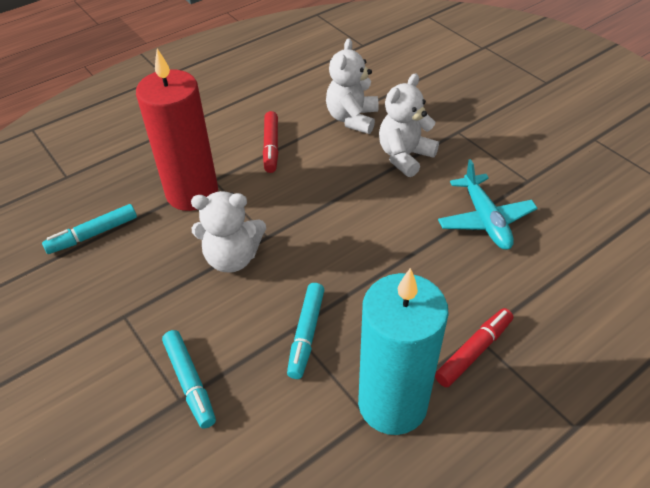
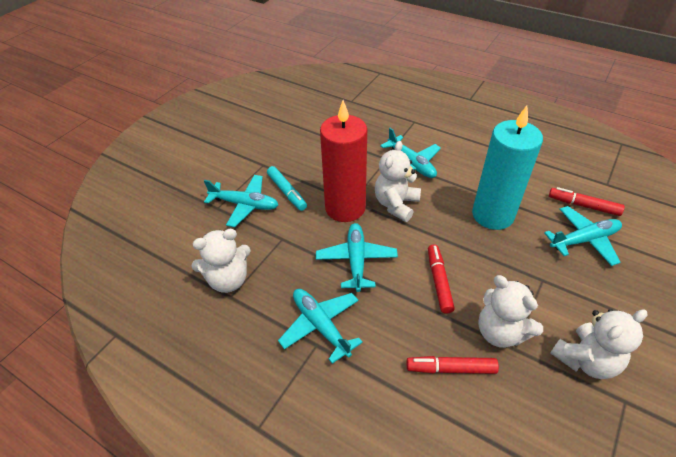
red marker: 2 -> 3
turquoise marker: 3 -> 1
turquoise plane: 1 -> 5
white teddy bear: 3 -> 4

